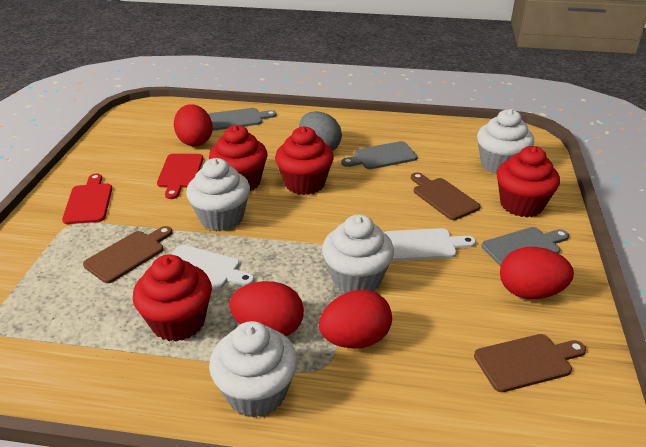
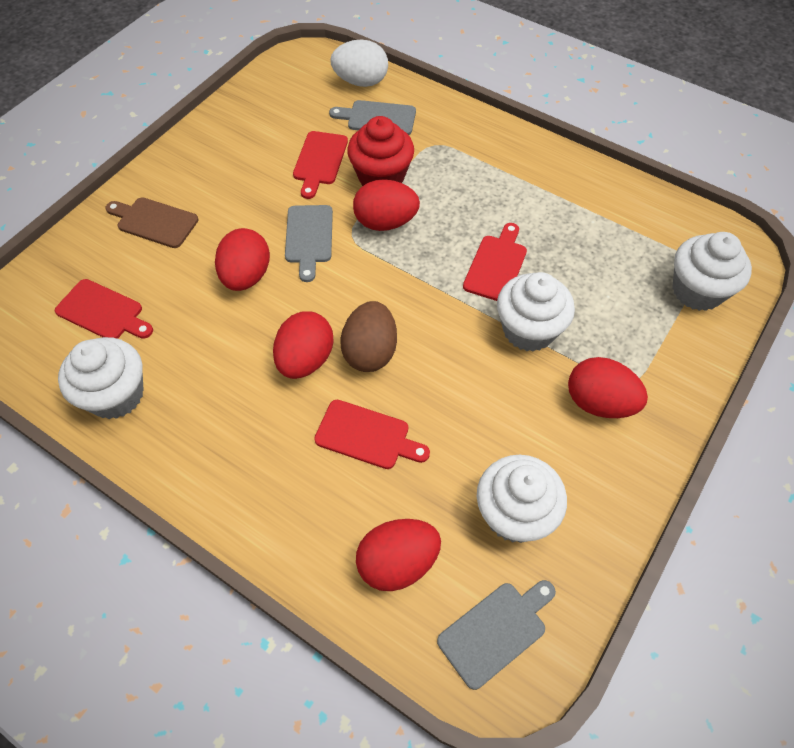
brown cutting board: 3 -> 1
brown egg: 0 -> 1
grey egg: 1 -> 0
red cupcake: 4 -> 1
red cutting board: 2 -> 4
red egg: 4 -> 5
white cutting board: 2 -> 0
white egg: 0 -> 1

